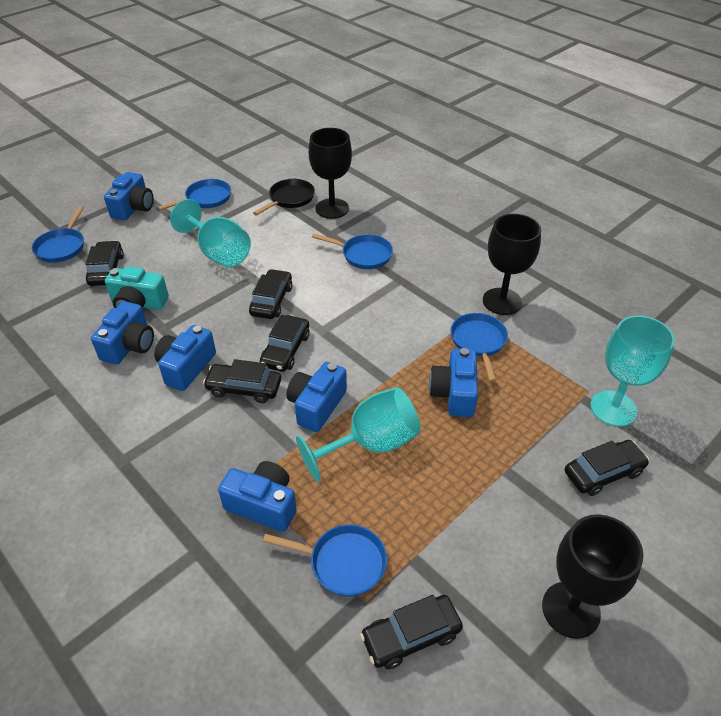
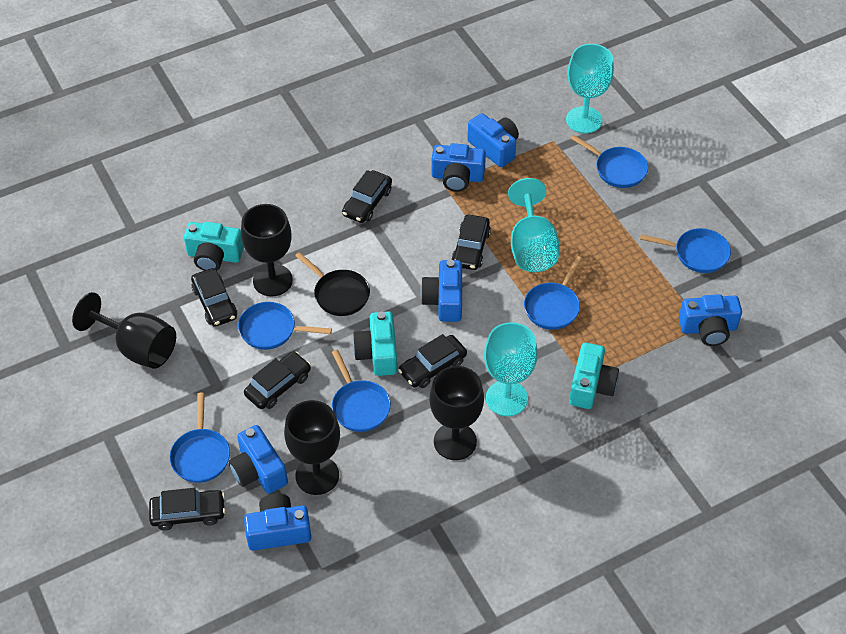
black goblet: 3 -> 4
blue pan: 5 -> 6
turquoise camera: 1 -> 3

